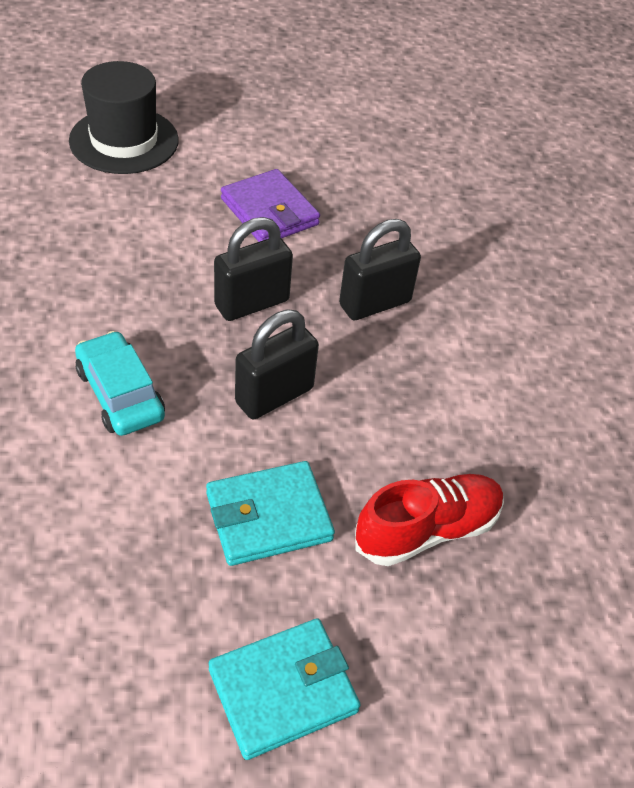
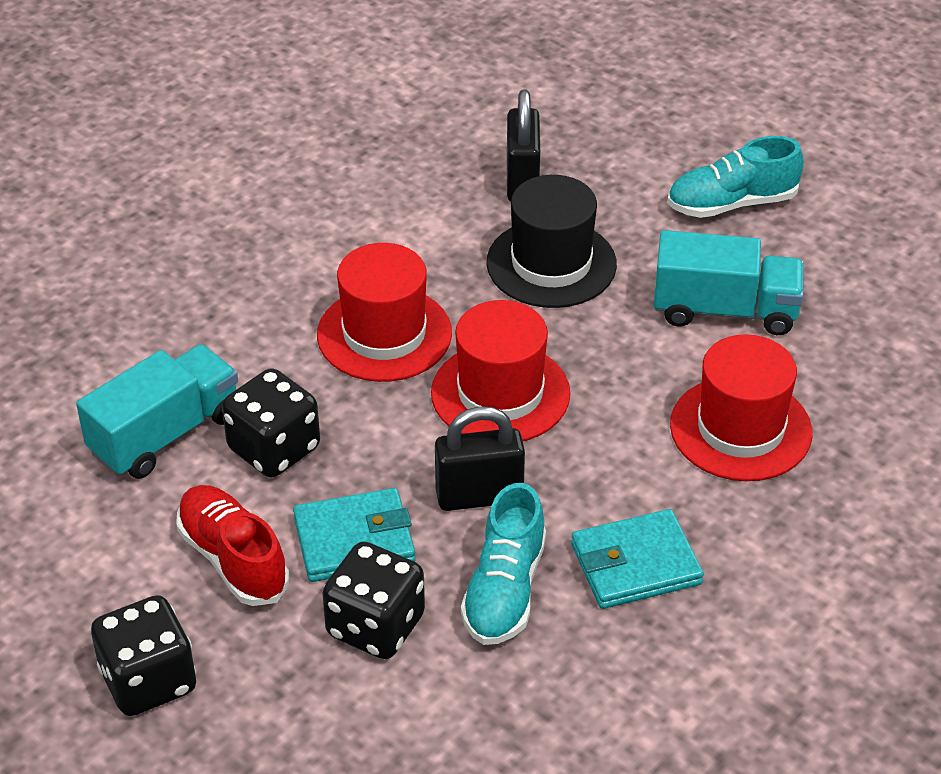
black dice: 0 -> 3
black padlock: 3 -> 2
purple wallet: 1 -> 0
red hat: 0 -> 3
turquoise car: 1 -> 0
turquoise shoe: 0 -> 2
turquoise truck: 0 -> 2

